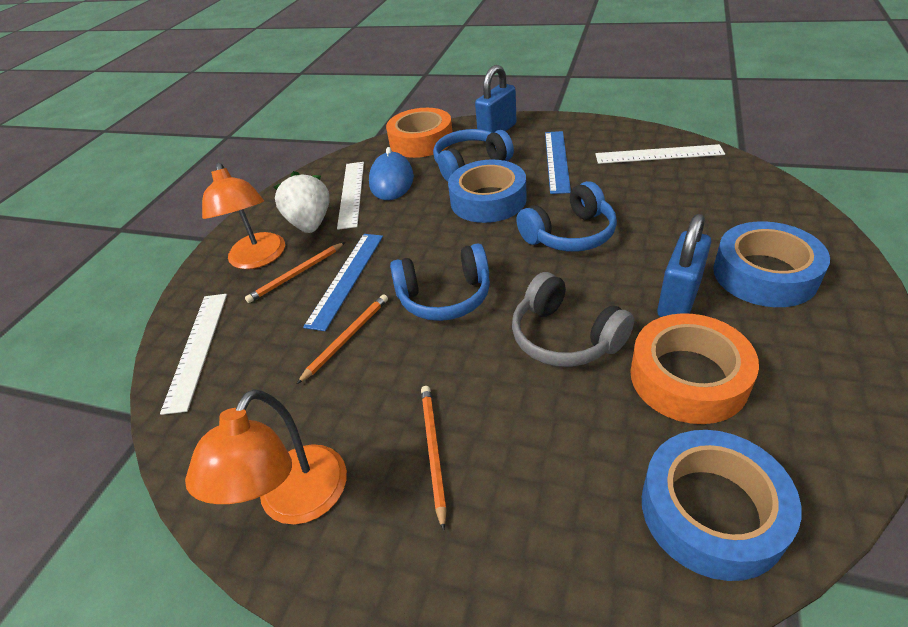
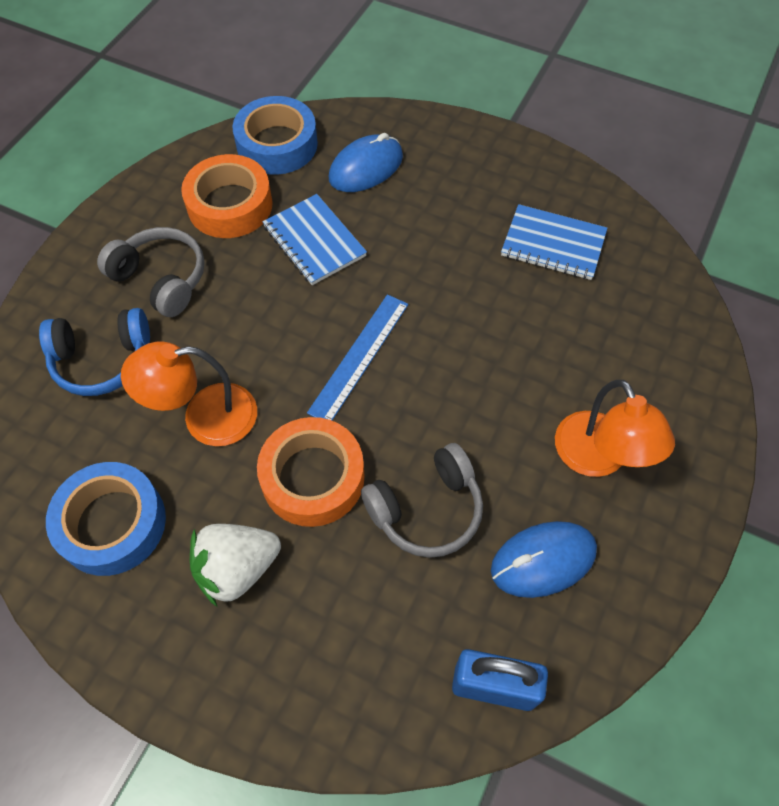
blue headphones: 3 -> 1
blue mouse: 1 -> 2
blue notebook: 0 -> 2
blue padlock: 2 -> 1
blue ruler: 2 -> 1
blue tape: 3 -> 2
grey headphones: 1 -> 2
orange pencil: 3 -> 0
white ruler: 3 -> 0

